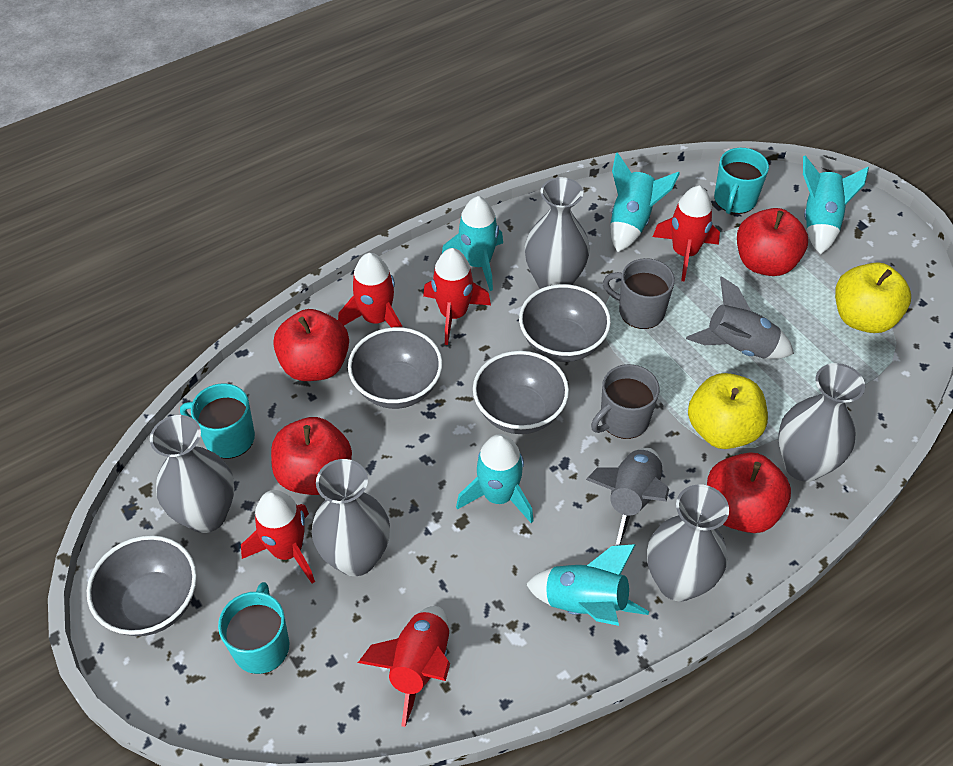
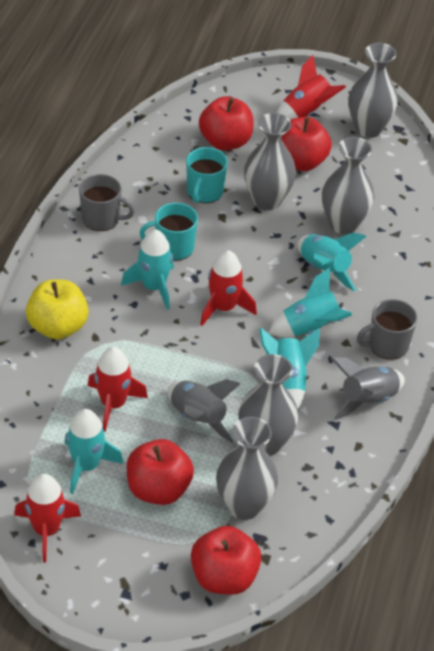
grey bowl: 4 -> 0
red rocket: 5 -> 4
turquoise mug: 3 -> 2
yellow apple: 2 -> 1

